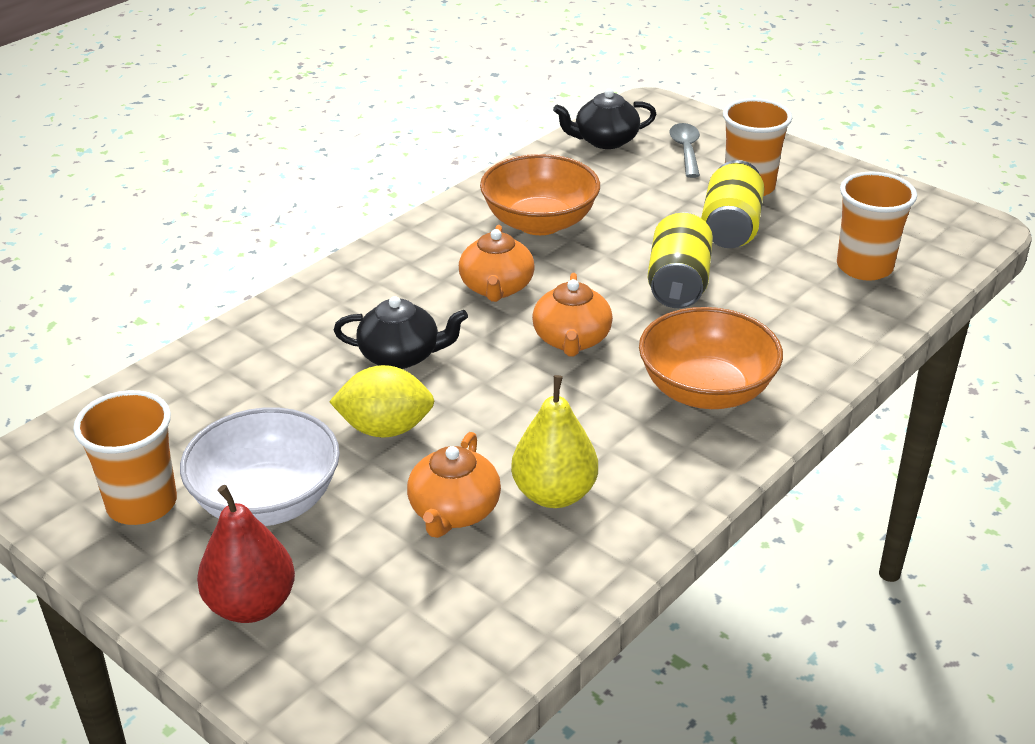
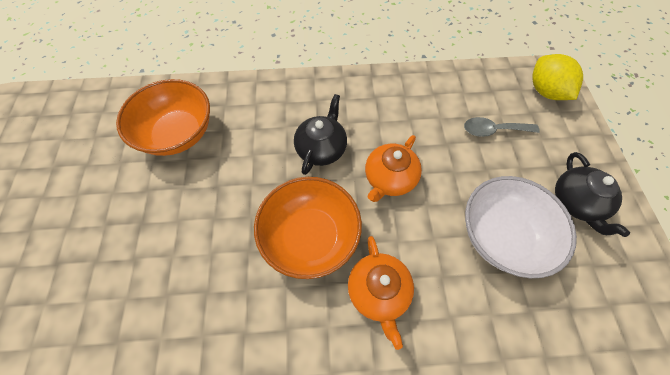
orange cup: 3 -> 0
orange teapot: 3 -> 2
red pear: 1 -> 0
yellow can: 2 -> 0
yellow pear: 1 -> 0

